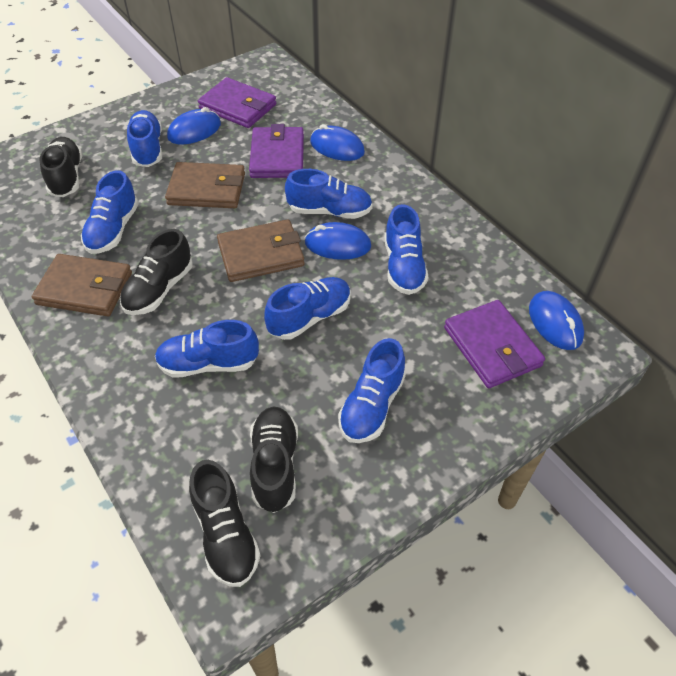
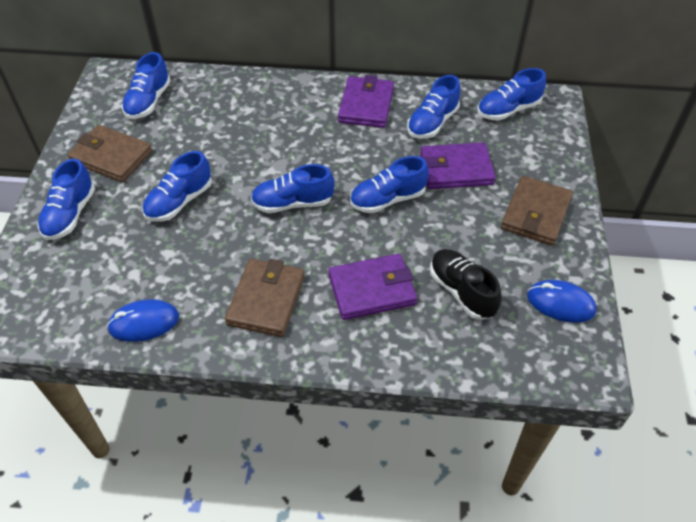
black shoe: 4 -> 1
blue mouse: 4 -> 2

